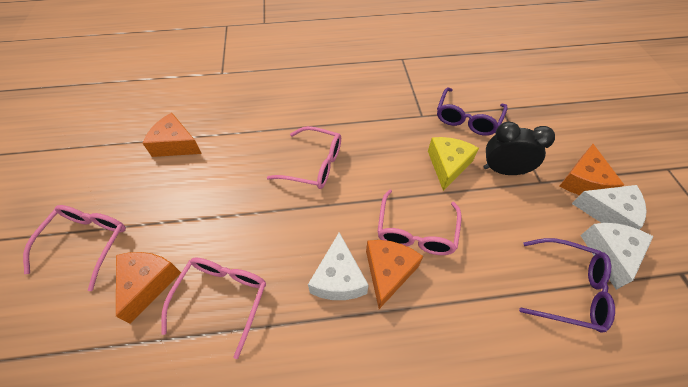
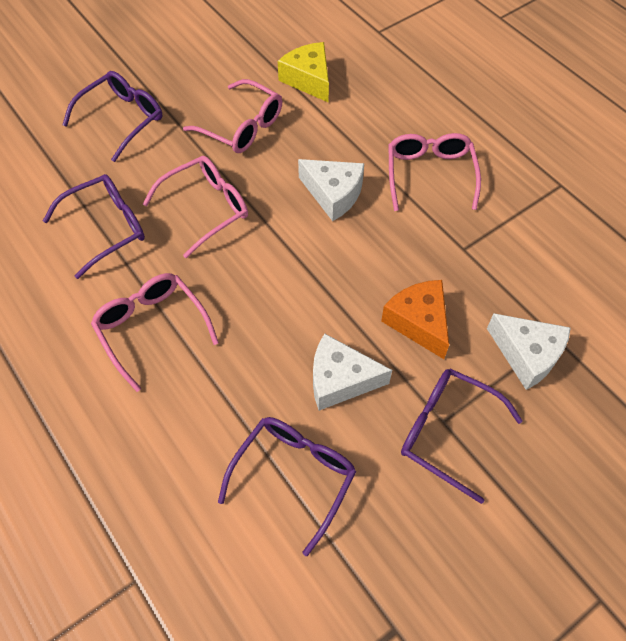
black clock: 1 -> 0
orange cheese: 4 -> 1
purple glasses: 2 -> 4

